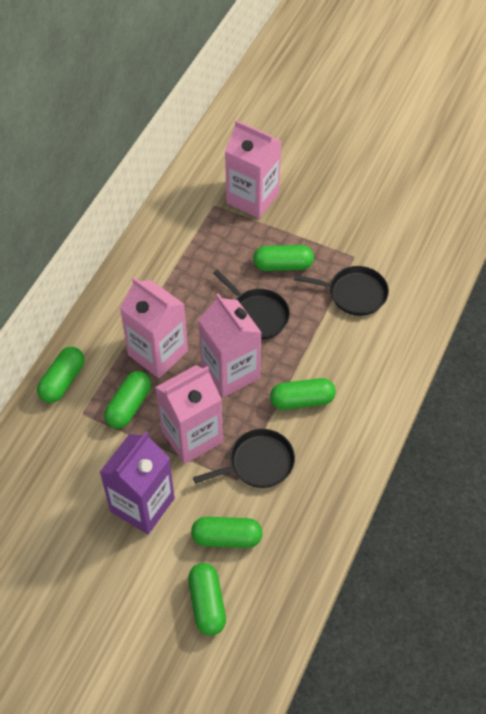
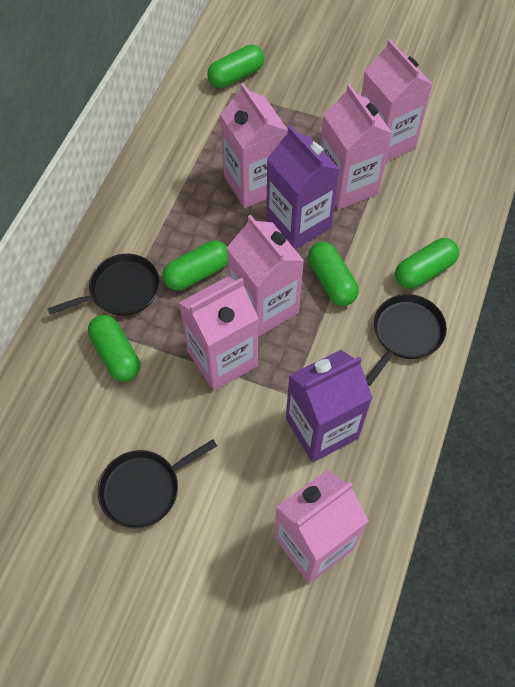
green capsule: 6 -> 5
pink carton: 4 -> 6
purple carton: 1 -> 2

